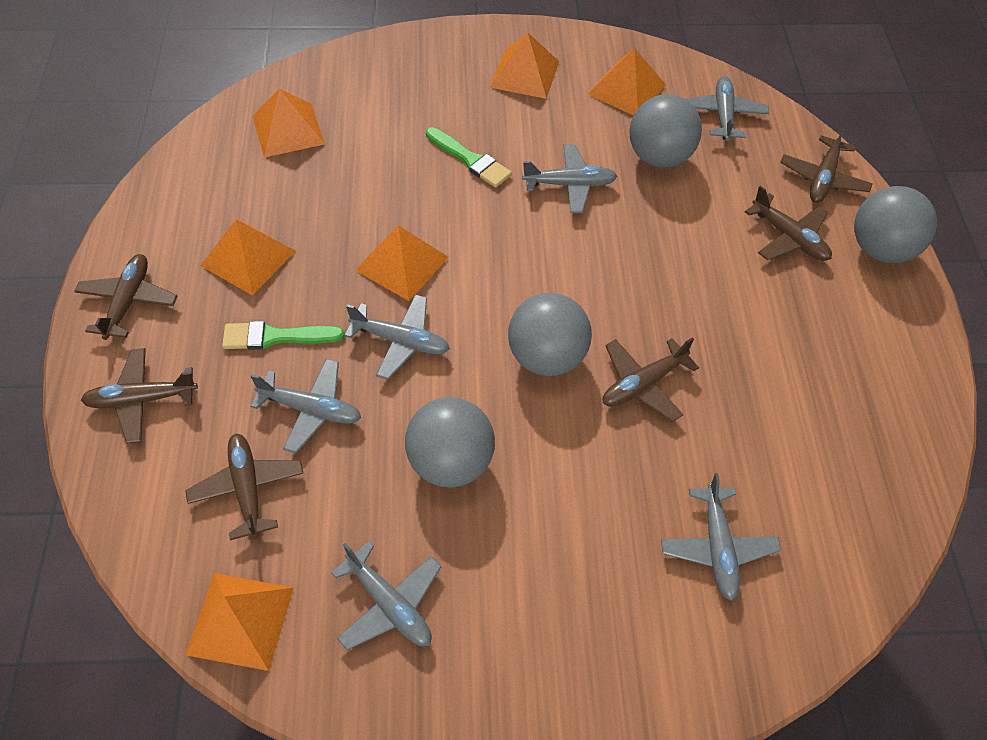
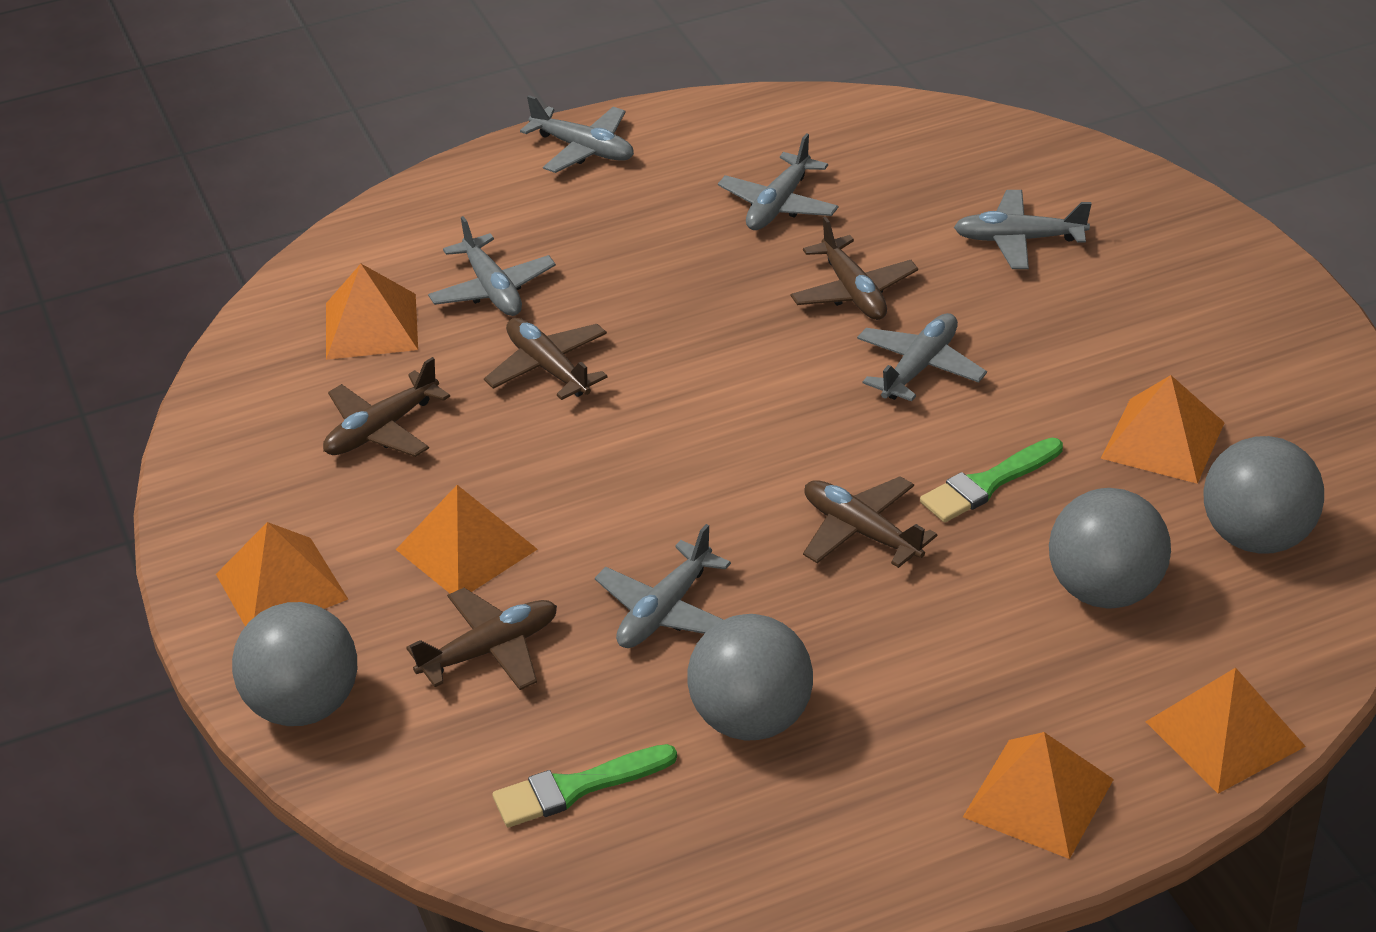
brown plane: 6 -> 5

